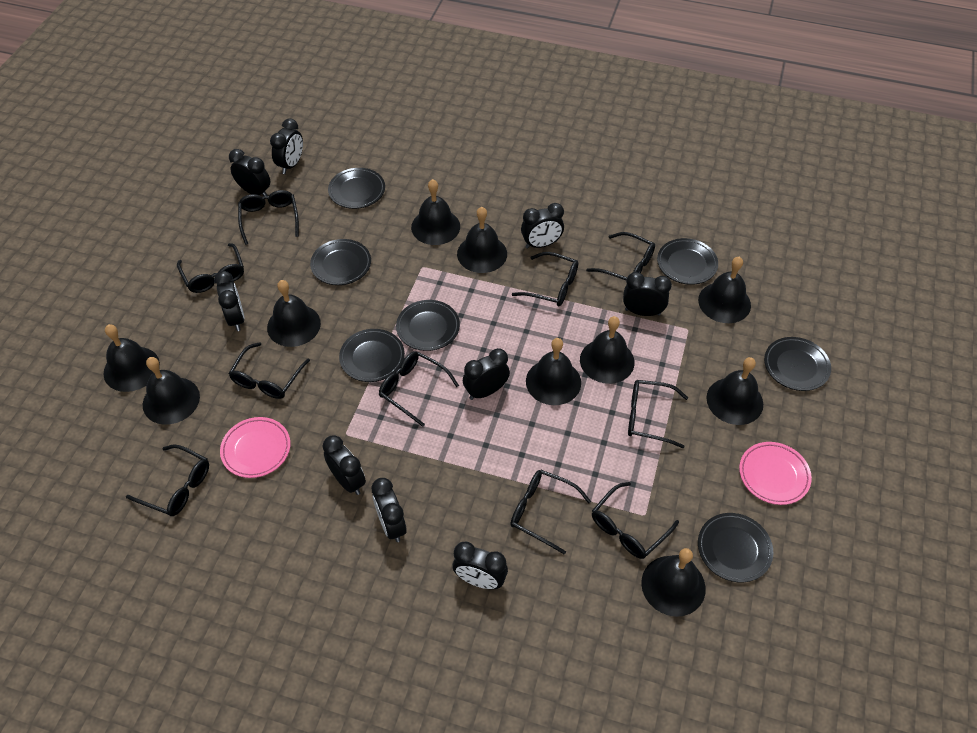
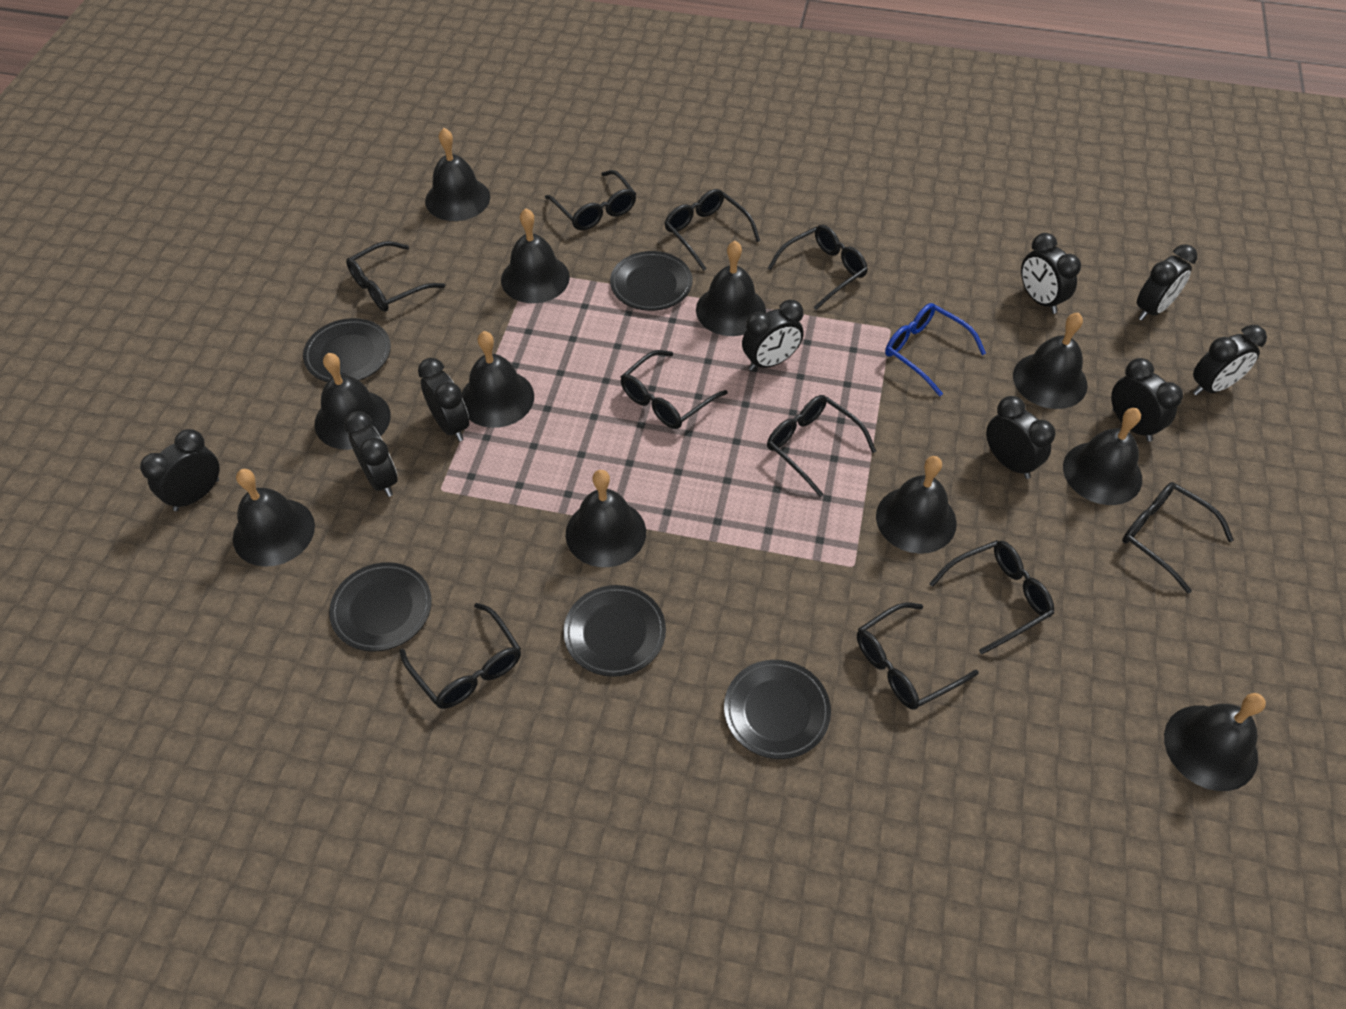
black bell: 10 -> 11
black plate: 7 -> 5
blue glasses: 0 -> 1
pink plate: 2 -> 0

